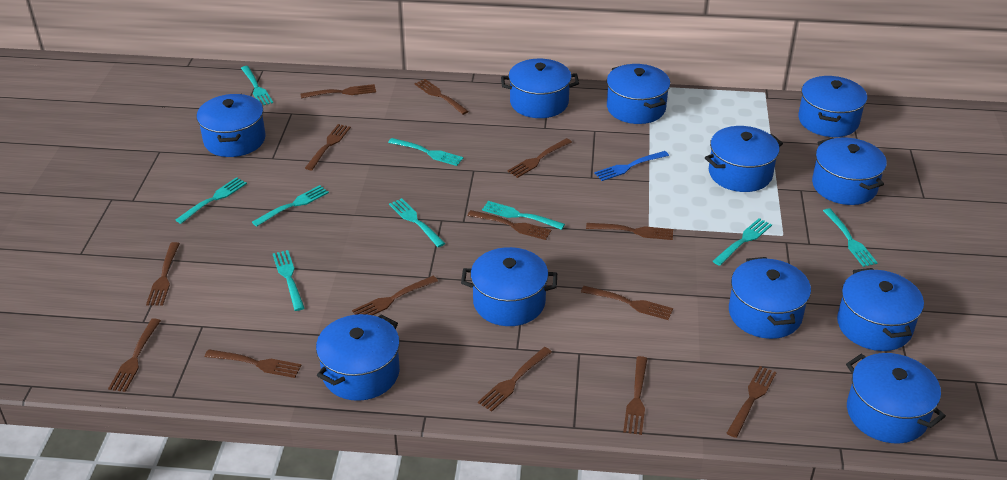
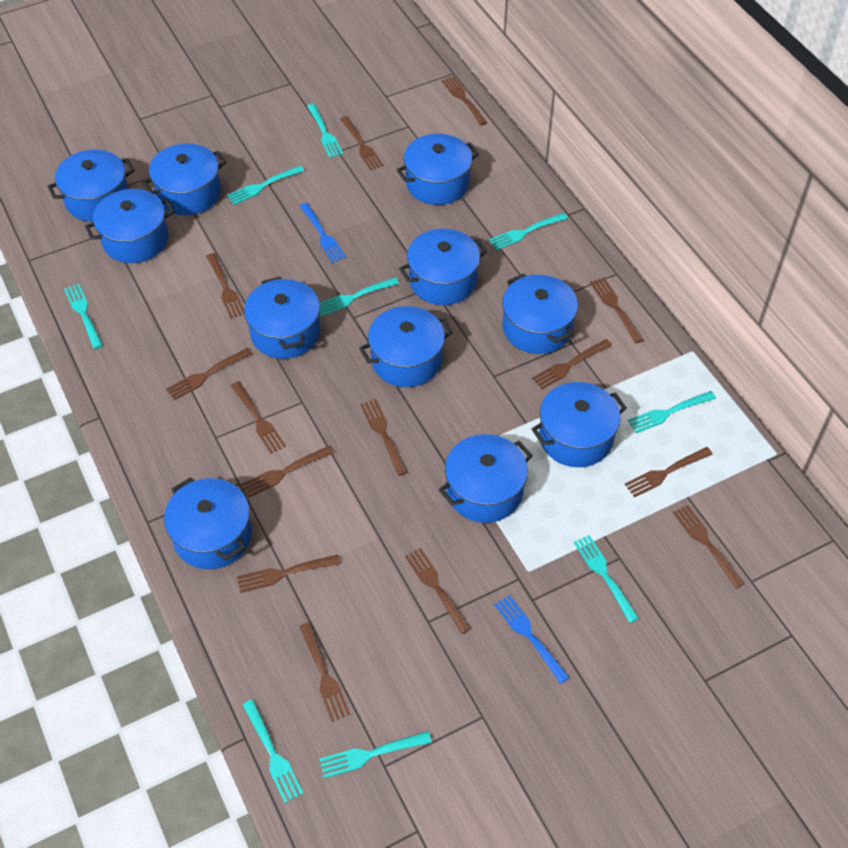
blue fork: 1 -> 2

